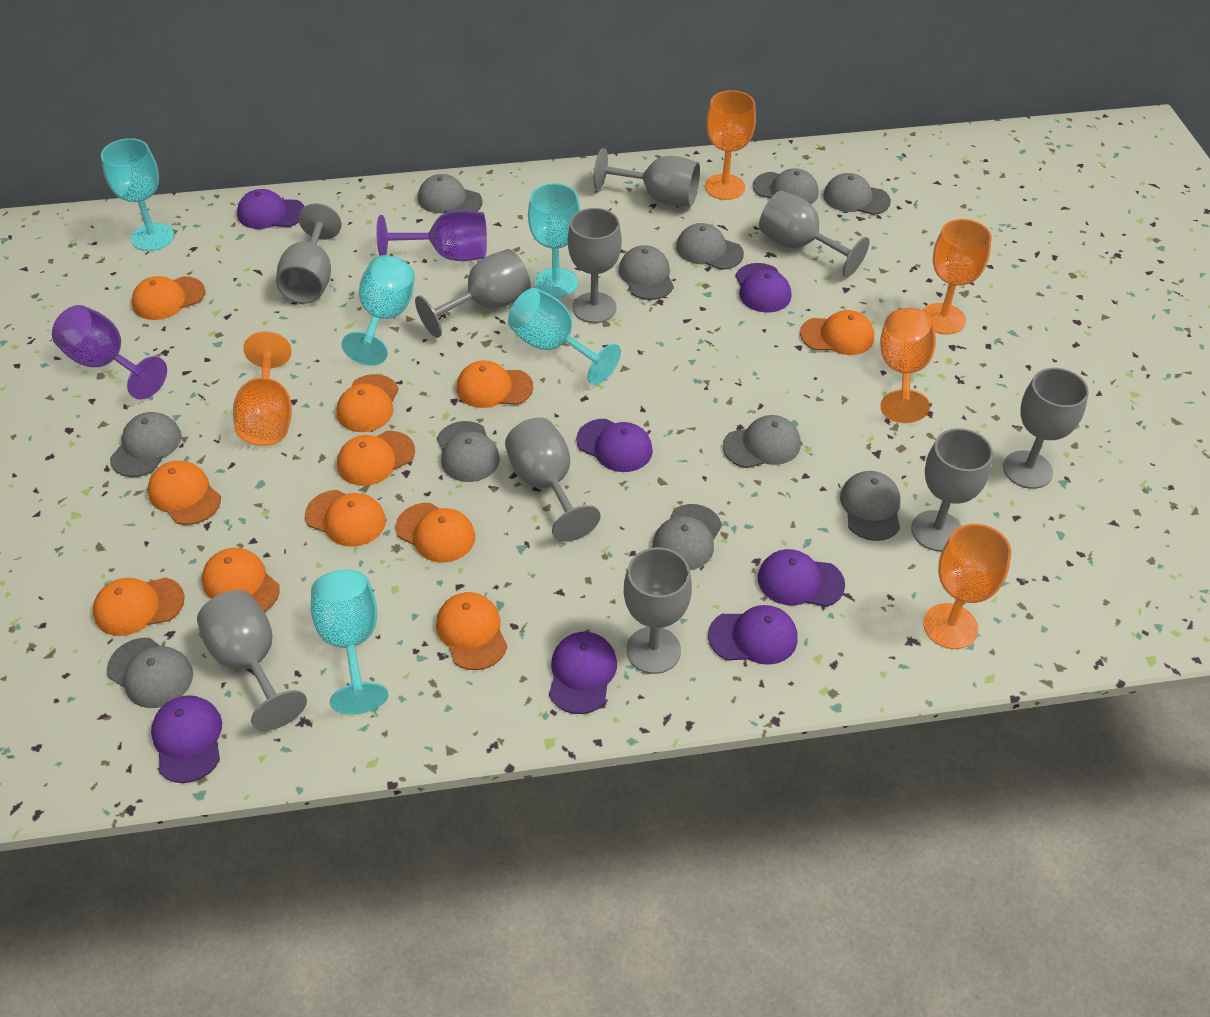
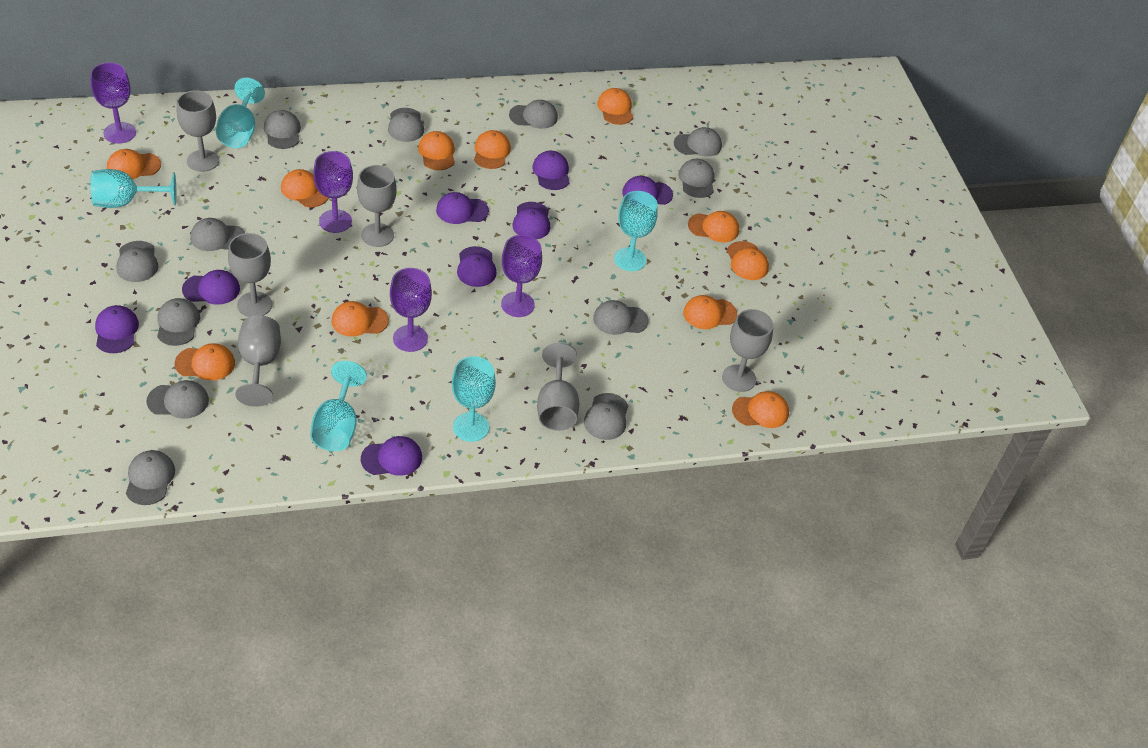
grey cap: 11 -> 12
grey goblet: 10 -> 6
orange goblet: 5 -> 0
purple cap: 7 -> 8
purple goblet: 2 -> 4

